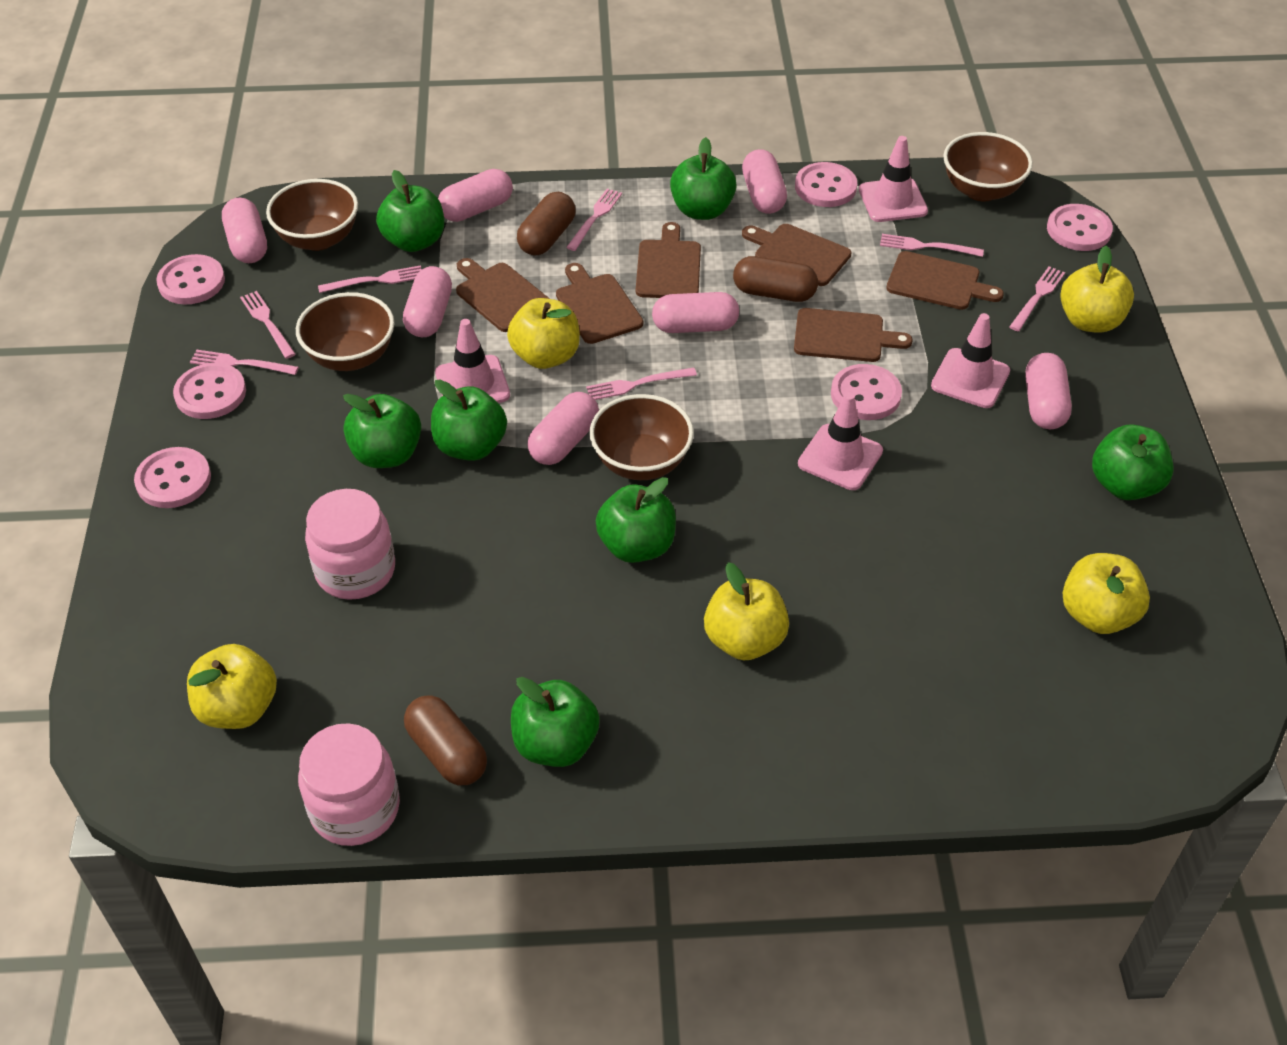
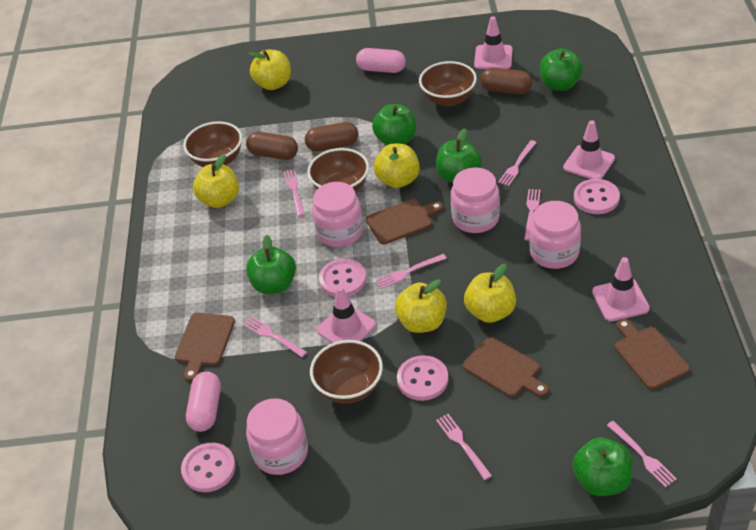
brown cutting board: 6 -> 4
green apple: 7 -> 5
pink button: 6 -> 4
pink capsule: 7 -> 2
pink jar: 2 -> 4

